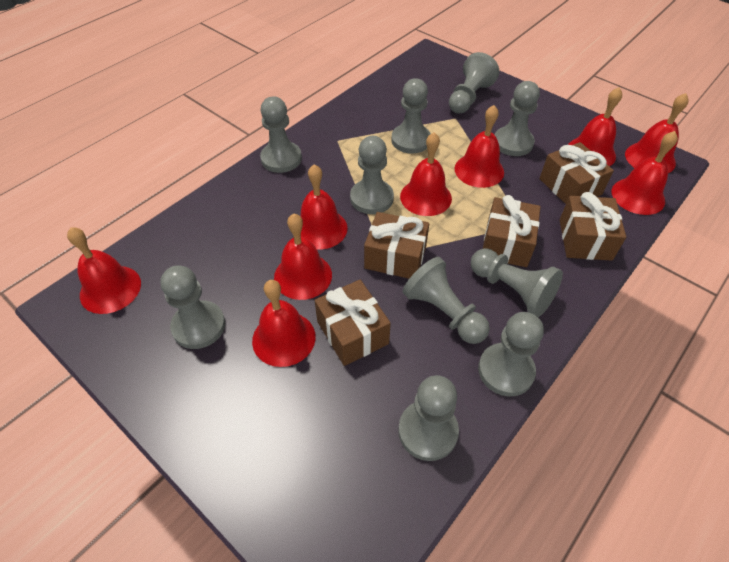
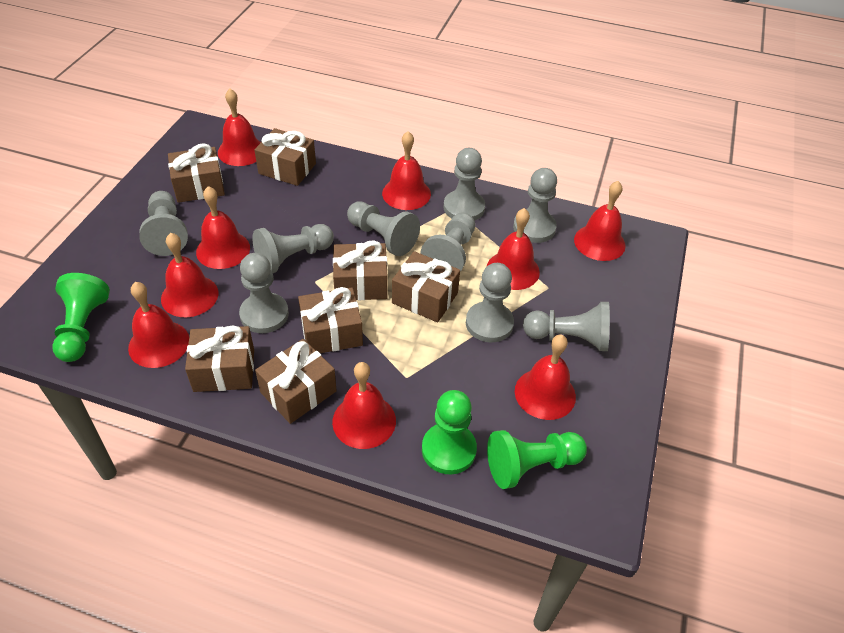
brown gift: 5 -> 7
green pawn: 0 -> 3
grey pawn: 10 -> 9

